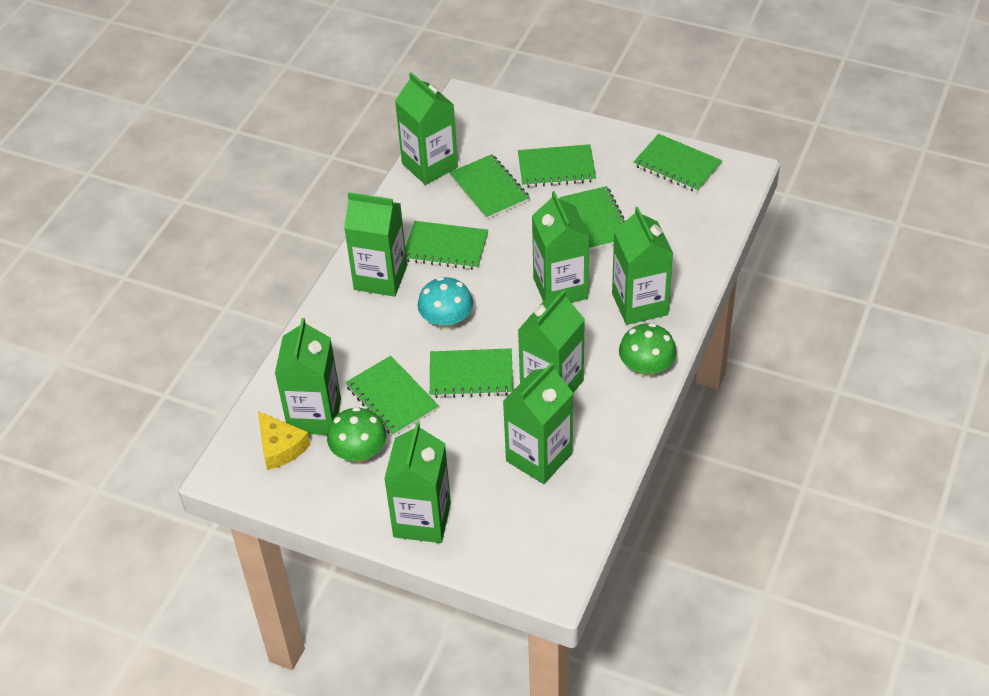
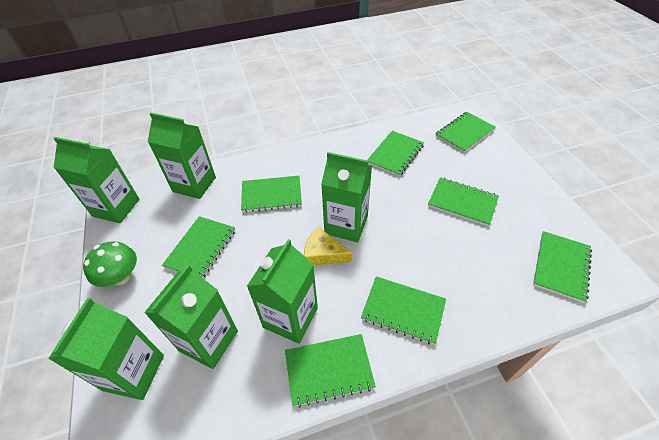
green carton: 8 -> 6
green mushroom: 2 -> 1
green notebook: 7 -> 8
turquoise mushroom: 1 -> 0

